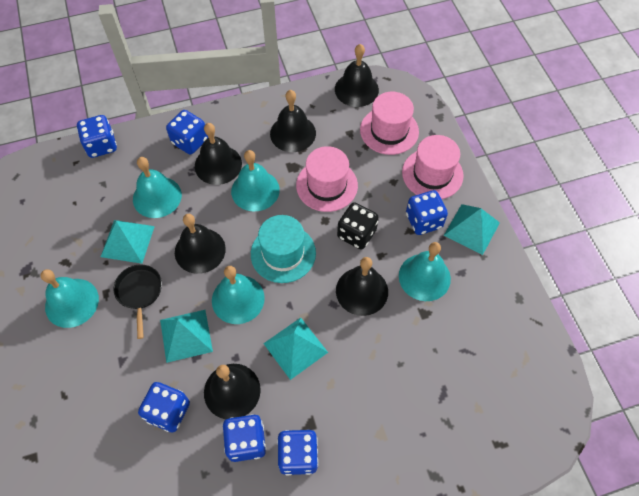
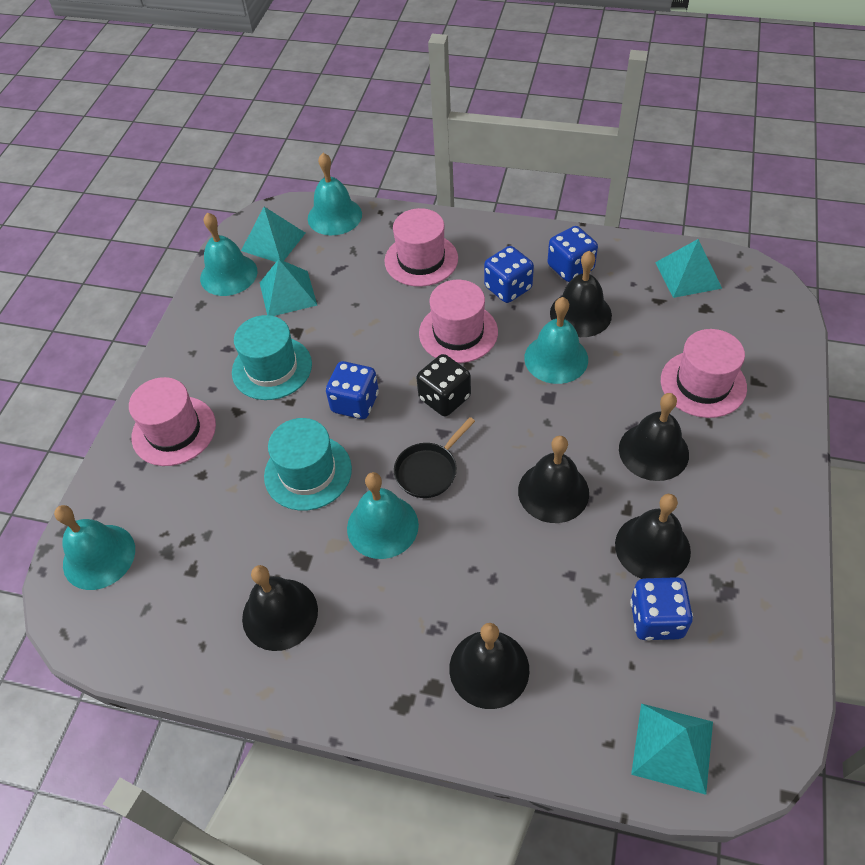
blue dice: 6 -> 4
pink hat: 3 -> 4
turquoise hat: 1 -> 2

